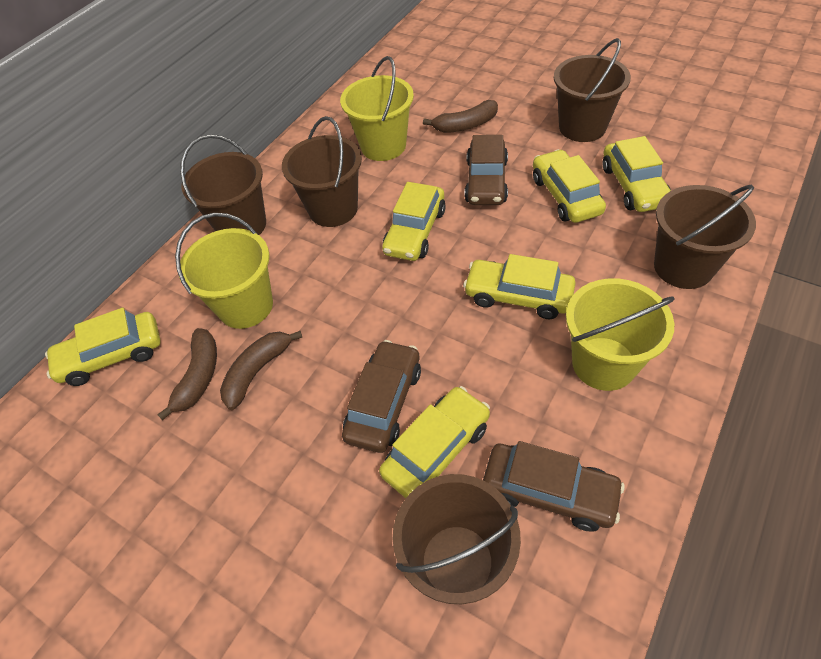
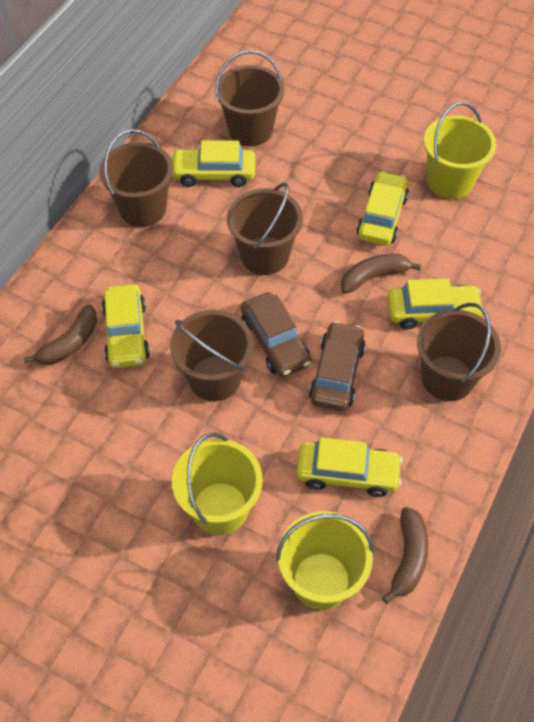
brown car: 3 -> 2
yellow car: 6 -> 5

